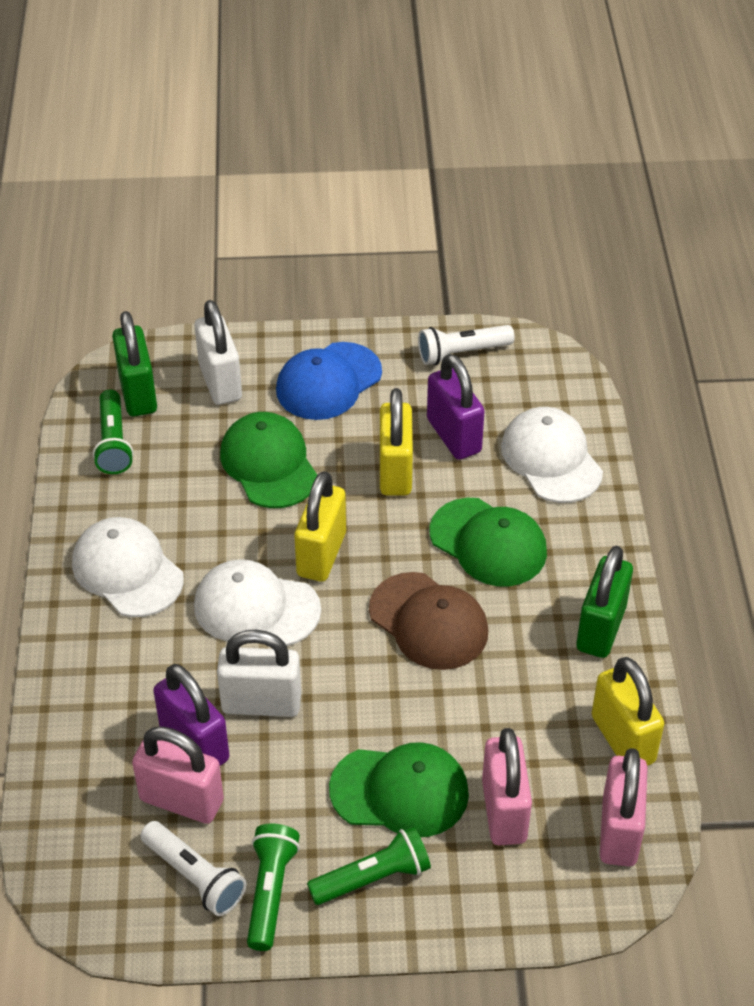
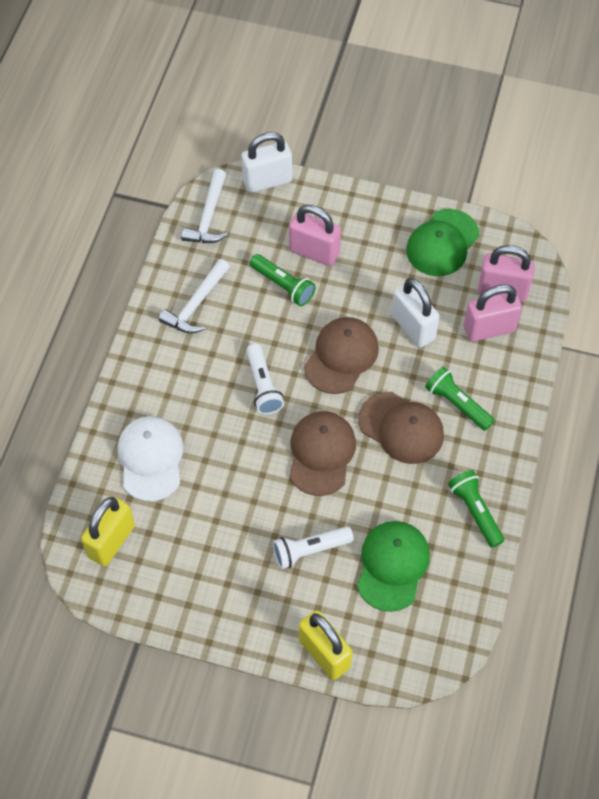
blue cap: 1 -> 0
brown cap: 1 -> 3
green cap: 3 -> 2
green padlock: 2 -> 0
purple padlock: 2 -> 0
white cap: 3 -> 1
white hammer: 0 -> 2
yellow padlock: 3 -> 2

